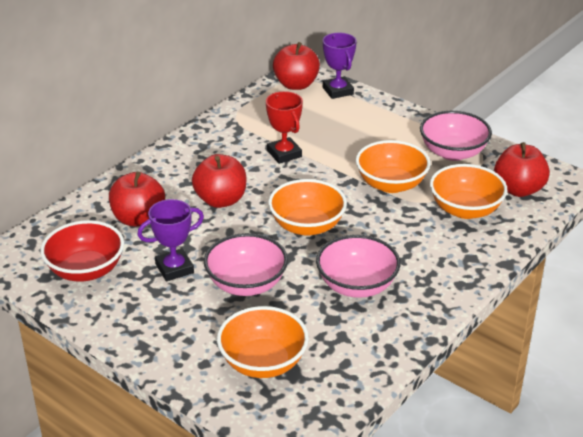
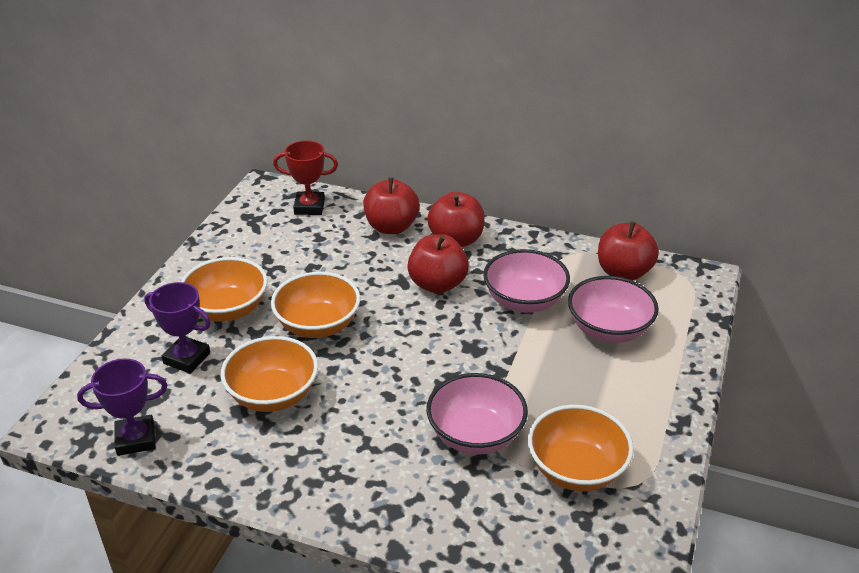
red bowl: 1 -> 0

